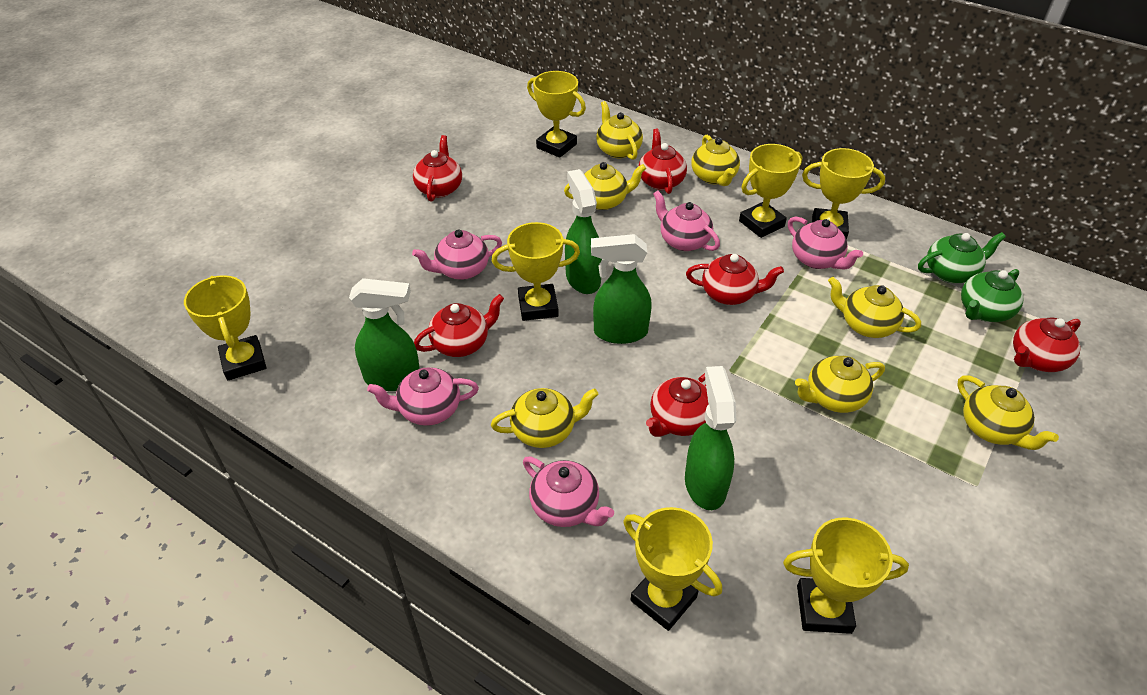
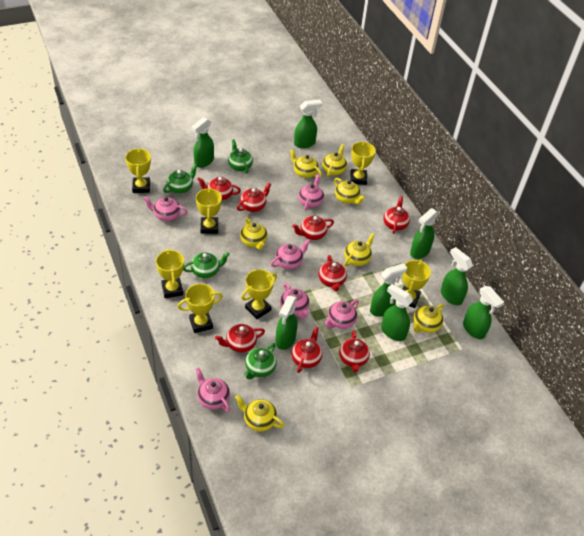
green spray bottle: 4 -> 8
green teapot: 2 -> 4
pink teapot: 5 -> 6
red teapot: 6 -> 8

